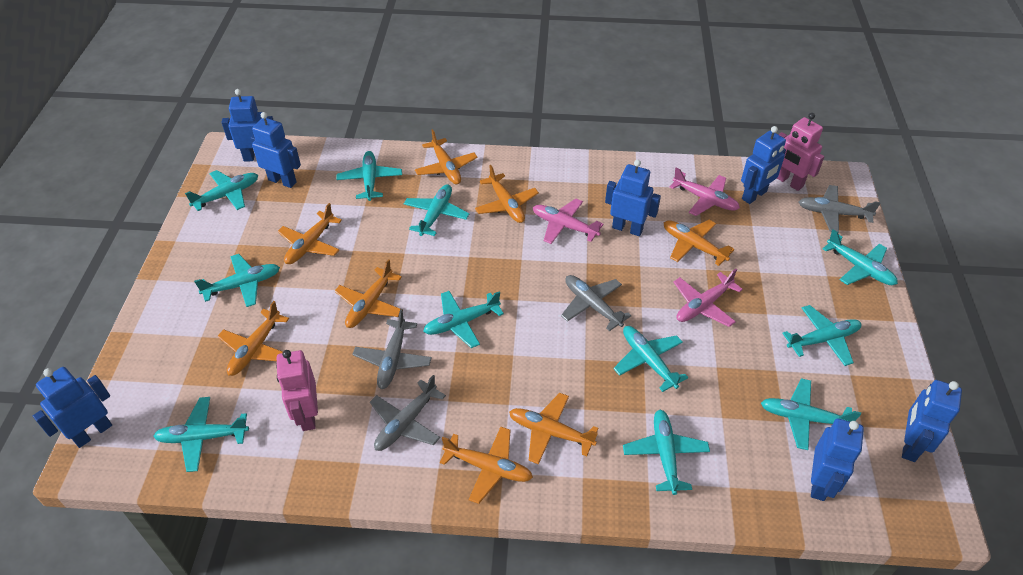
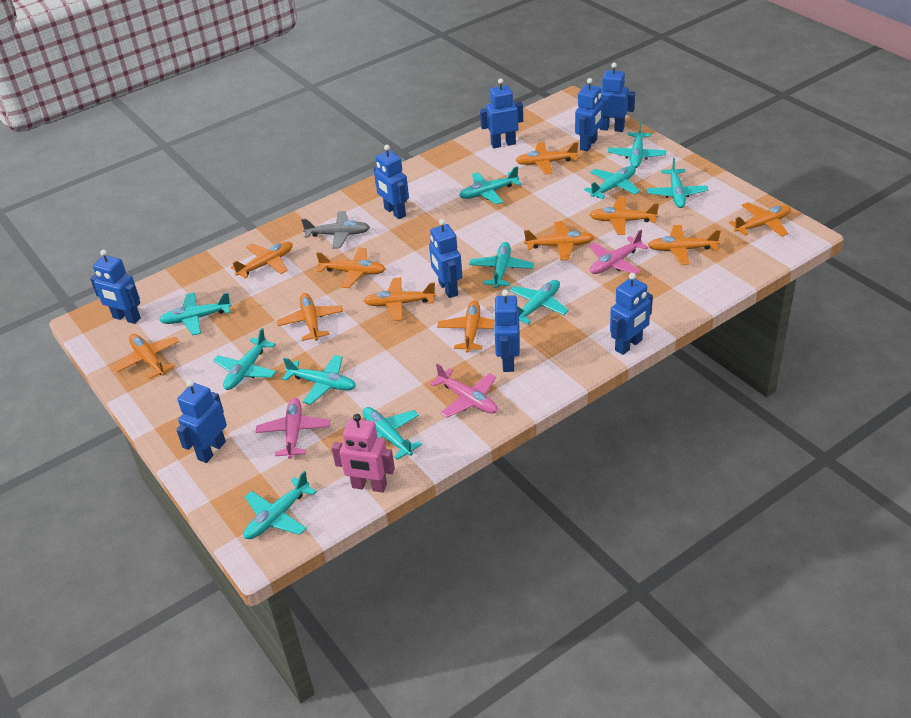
blue robot: 7 -> 9
grey plane: 4 -> 1
orange plane: 8 -> 11
pink robot: 2 -> 1

